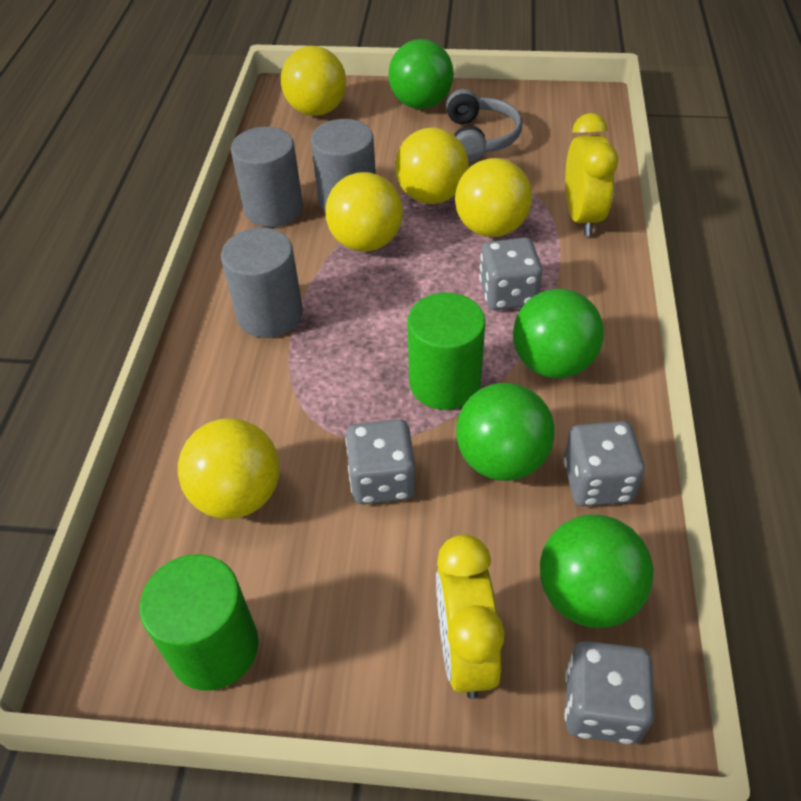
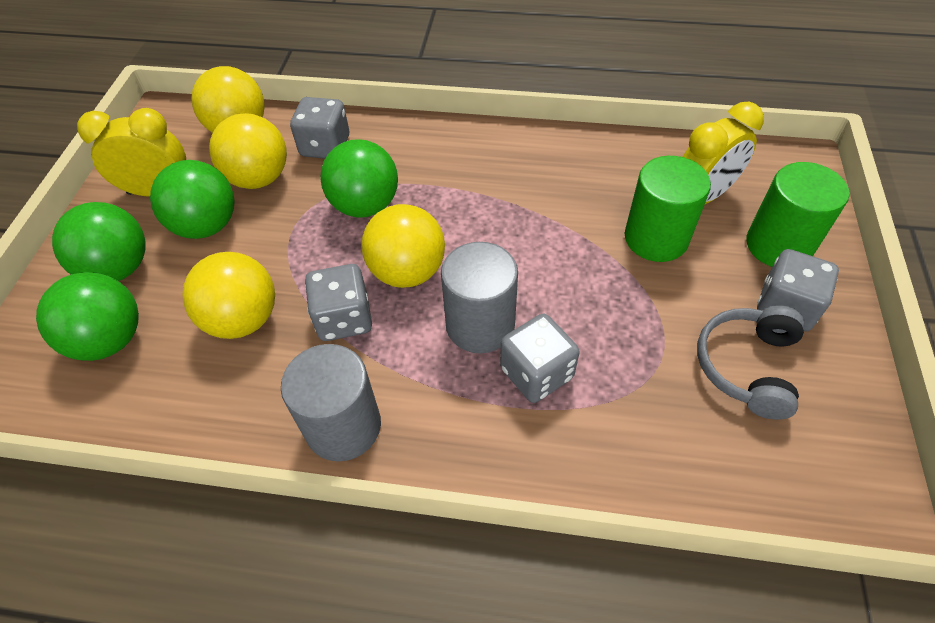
grey cylinder: 3 -> 2
yellow ball: 5 -> 4

